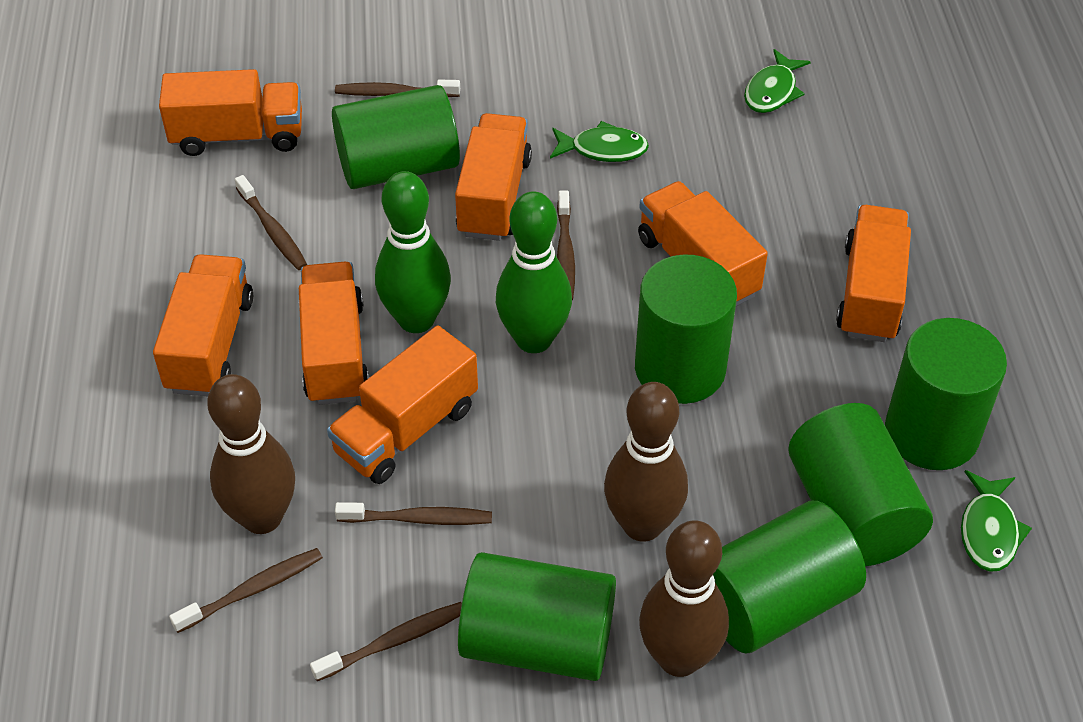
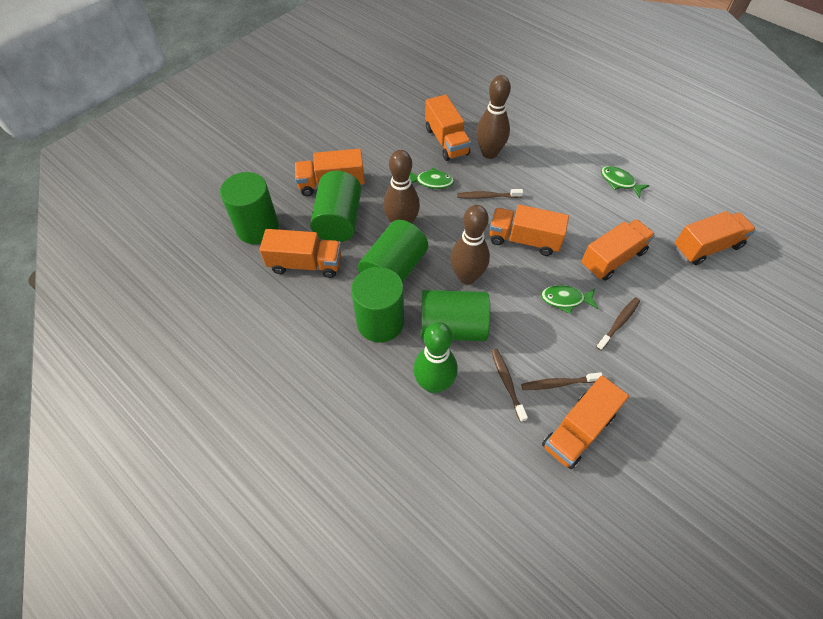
brown toothbrush: 6 -> 4
green bowling pin: 2 -> 1
green cylinder: 6 -> 5

